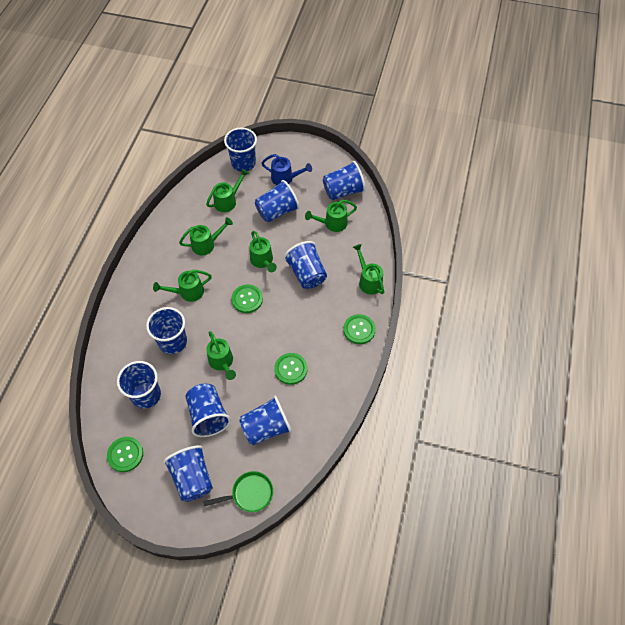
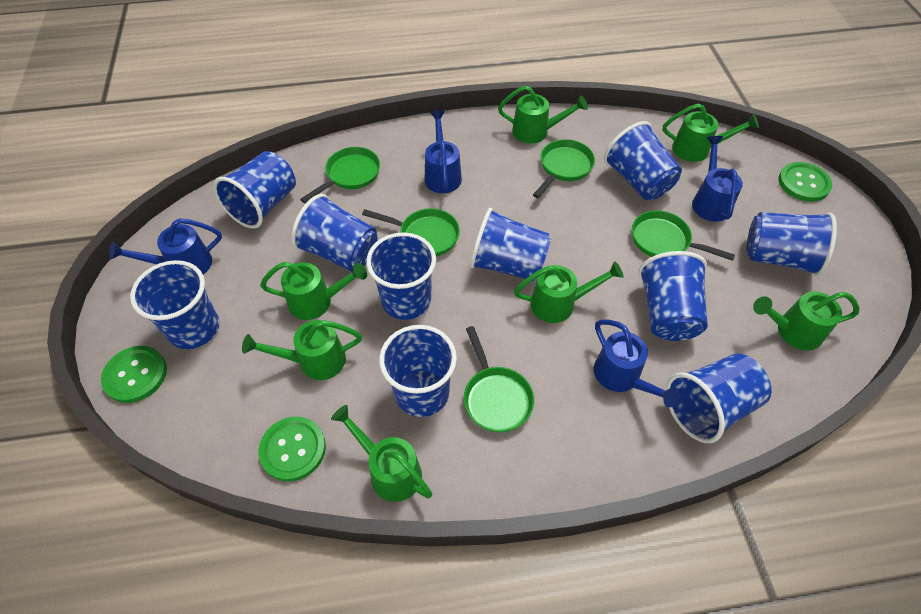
blue cup: 9 -> 10
blue watering can: 1 -> 4
green button: 4 -> 3
green pan: 1 -> 5

